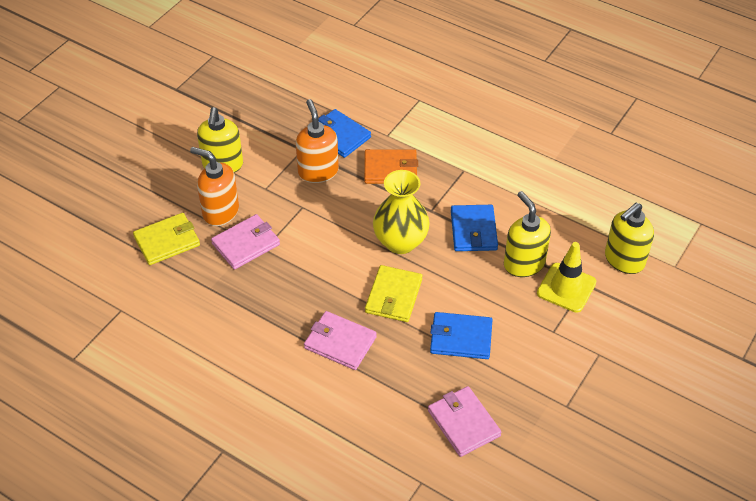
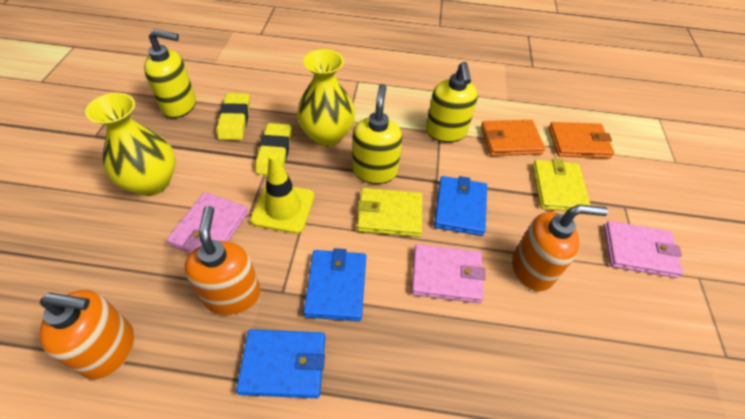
orange soap dispenser: 2 -> 3
orange wallet: 1 -> 2
yellow eraser: 0 -> 2
yellow vase: 1 -> 2

